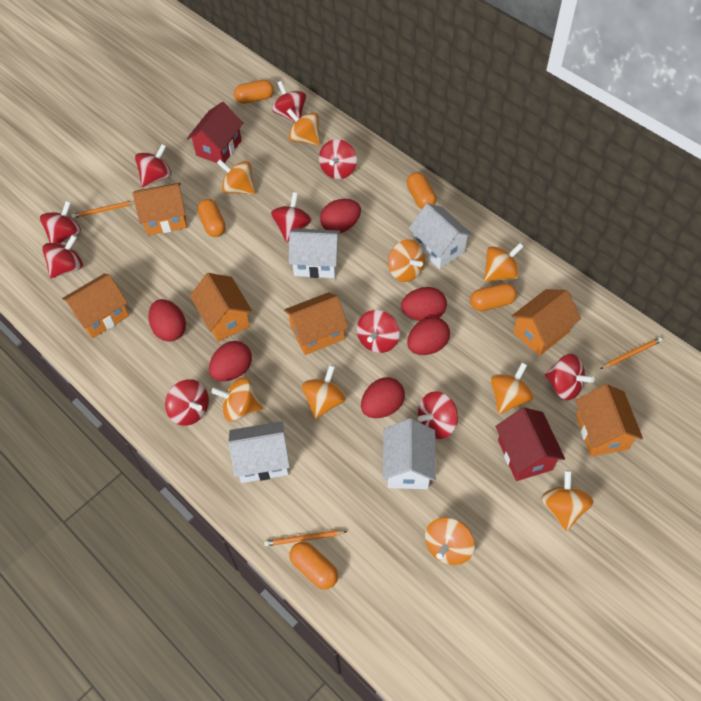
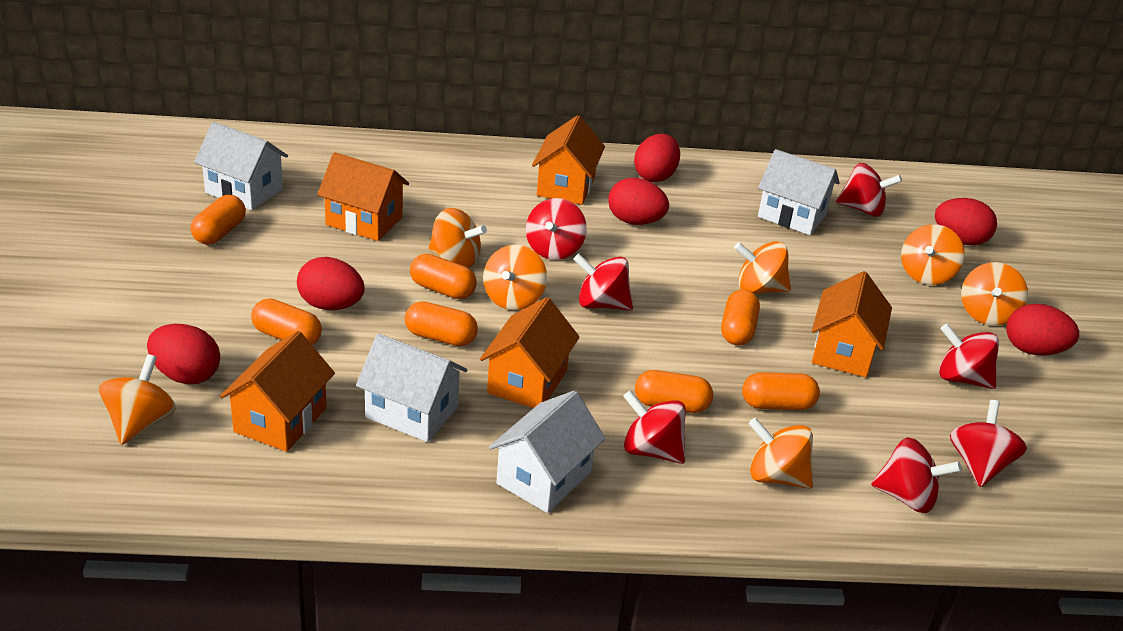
orange capsule: 5 -> 7
orange house: 6 -> 5
orange pencil: 3 -> 0
orange spinning top: 9 -> 7
red house: 2 -> 0
red spinning top: 10 -> 7

